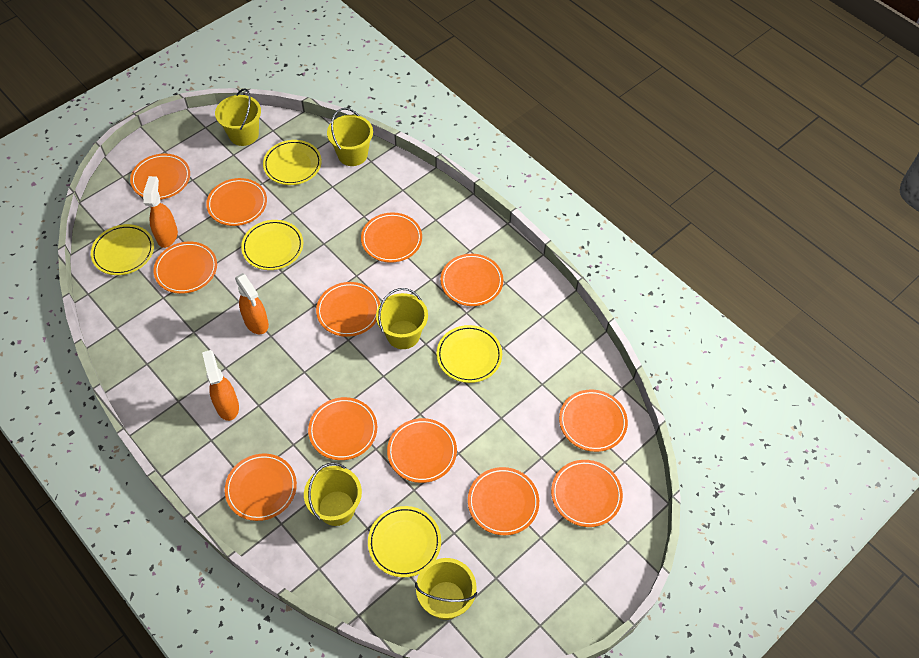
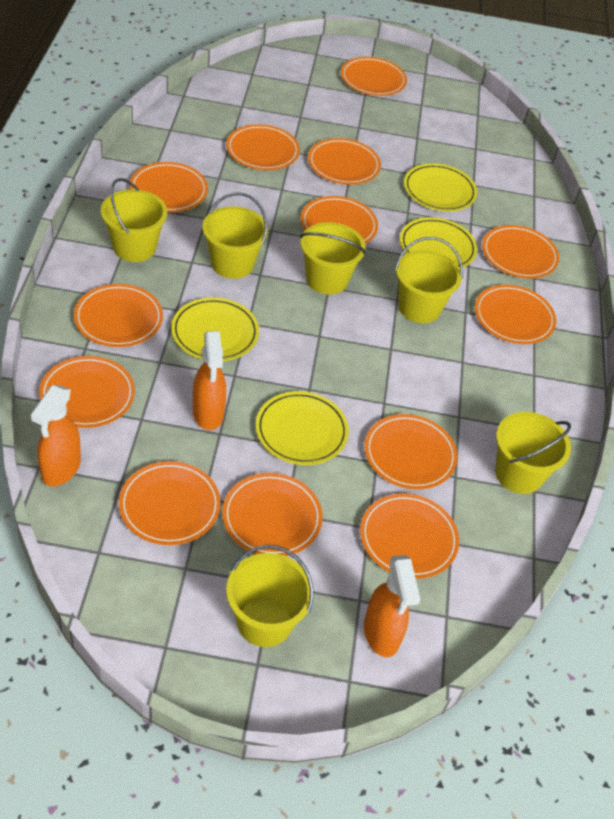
orange plate: 12 -> 13
yellow bucket: 5 -> 6
yellow plate: 5 -> 4

